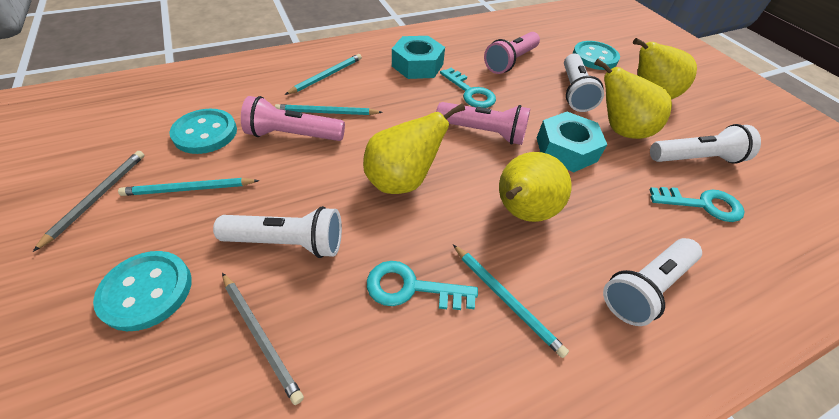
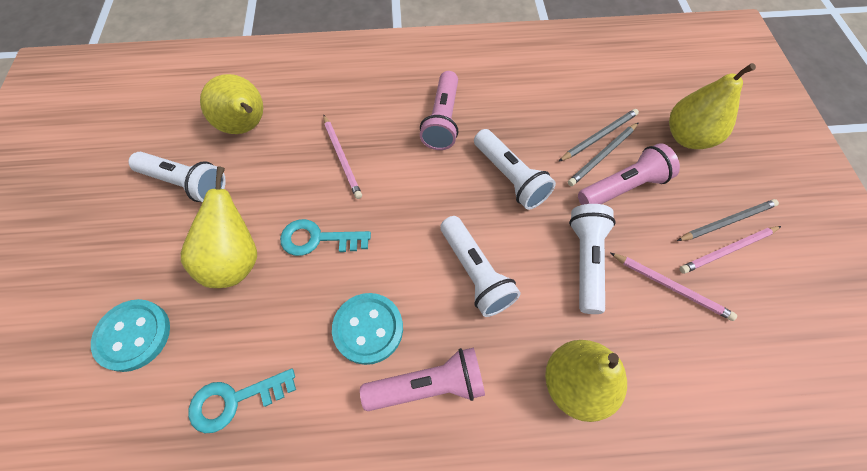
grey pencil: 2 -> 3
pink pencil: 0 -> 3
turquoise button: 3 -> 2
turquoise key: 3 -> 2
turquoise nut: 2 -> 0
turquoise pencil: 4 -> 0

